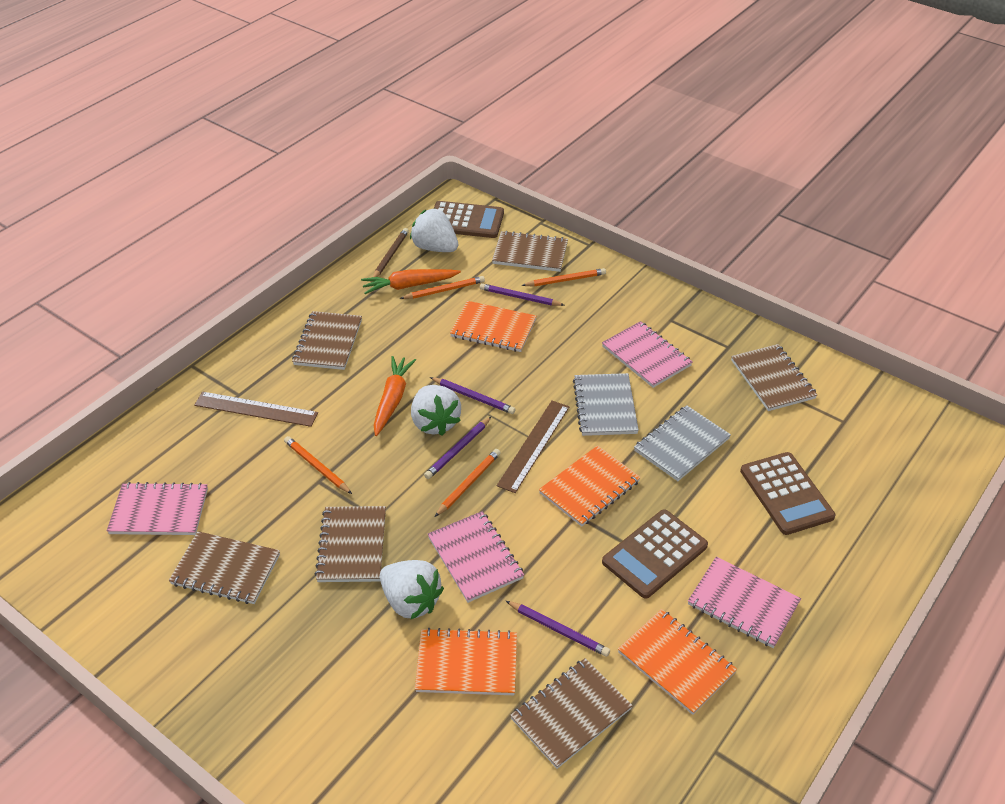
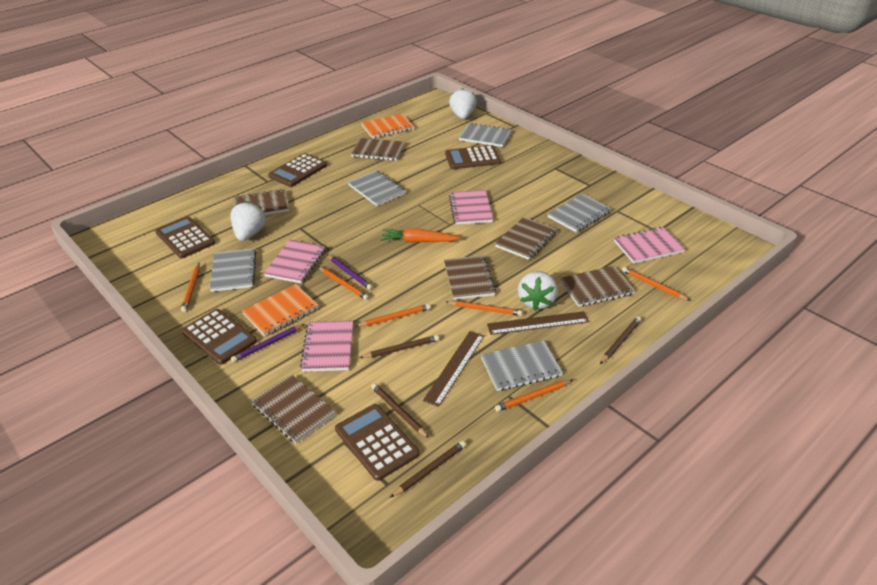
brown calculator: 3 -> 5
brown pencil: 1 -> 4
grey notebook: 2 -> 5
orange carrot: 2 -> 1
orange notebook: 4 -> 2
orange pencil: 4 -> 6
purple pencil: 4 -> 2

